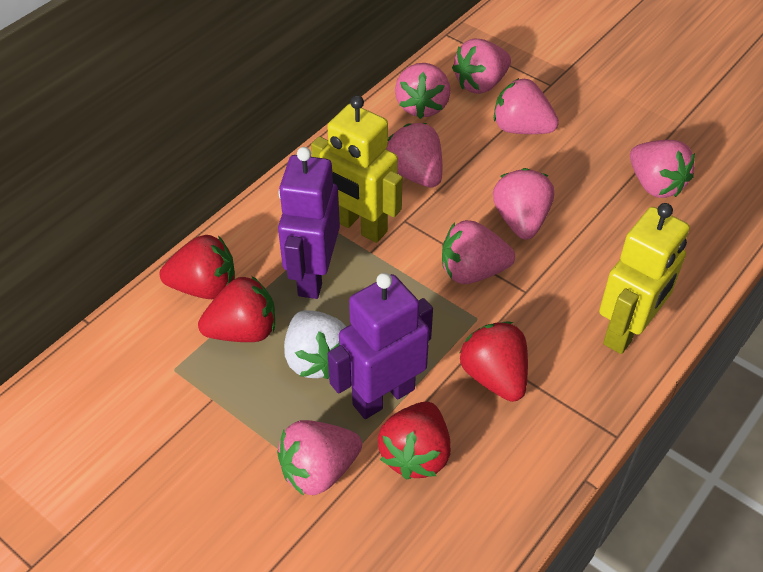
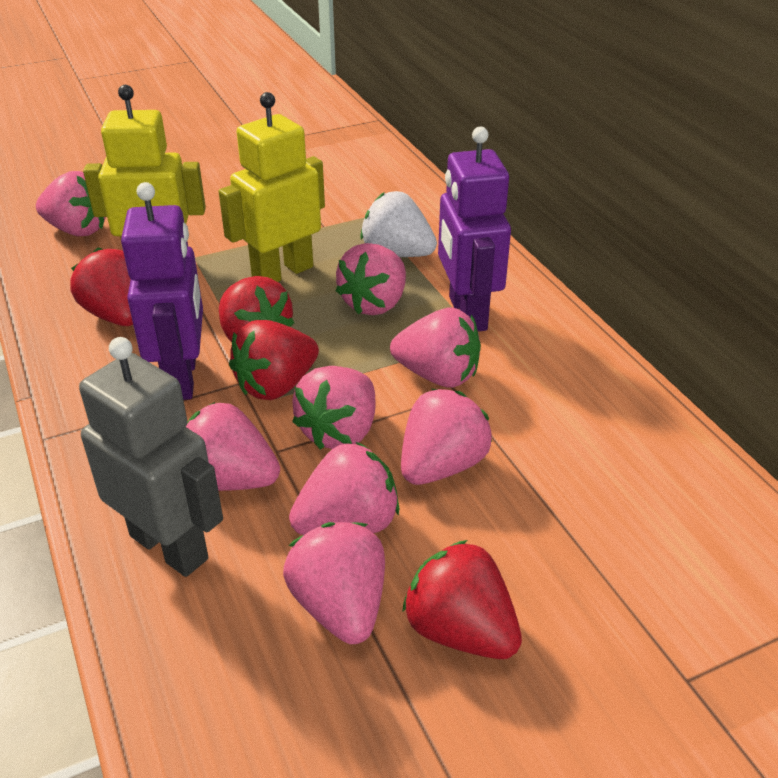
grey robot: 0 -> 1

